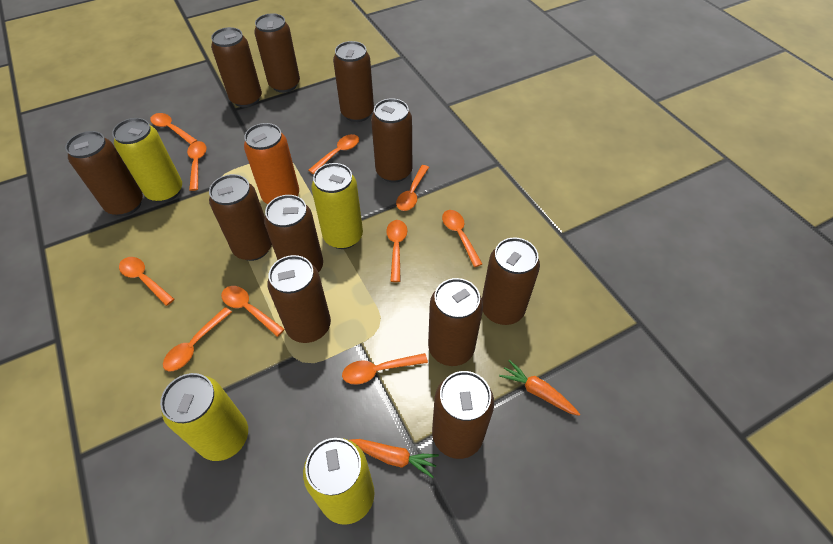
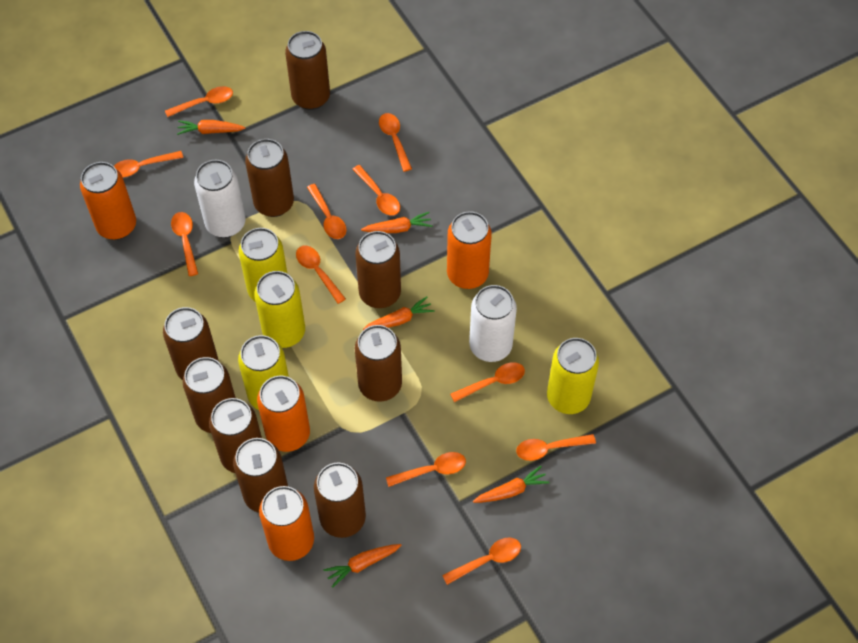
brown can: 11 -> 9
orange can: 1 -> 4
orange carrot: 2 -> 5
orange spoon: 10 -> 11
white can: 0 -> 2

